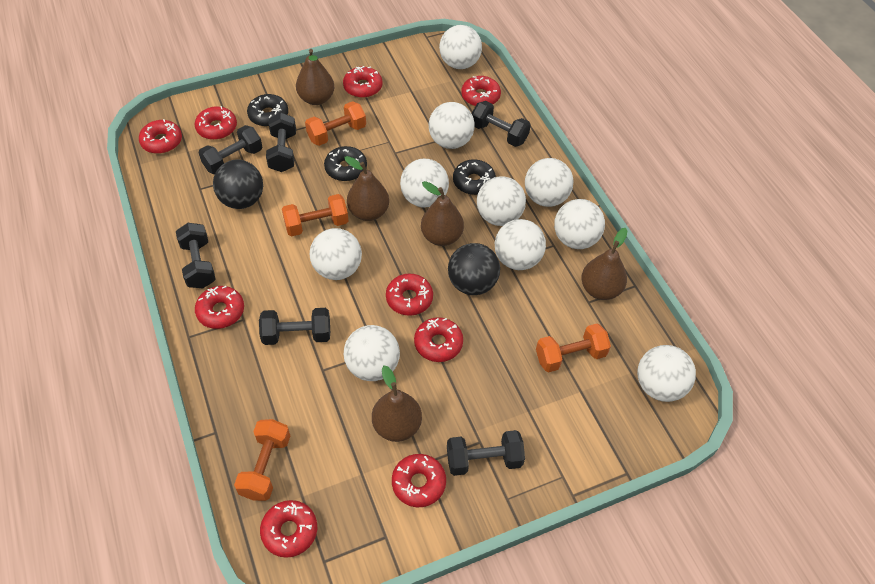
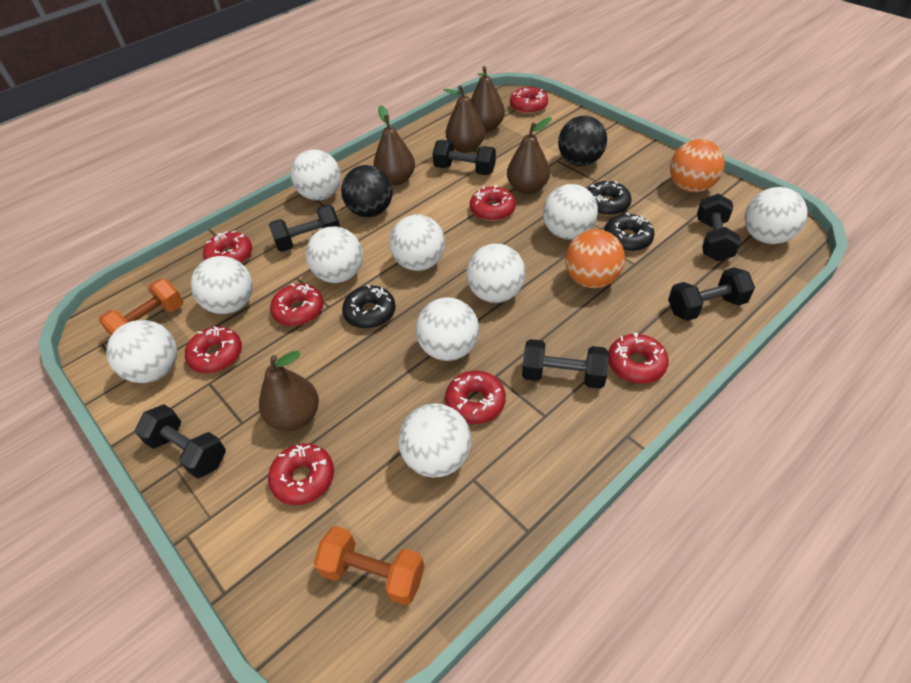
orange ball: 0 -> 2
orange dumbbell: 4 -> 2
red donut: 9 -> 8

